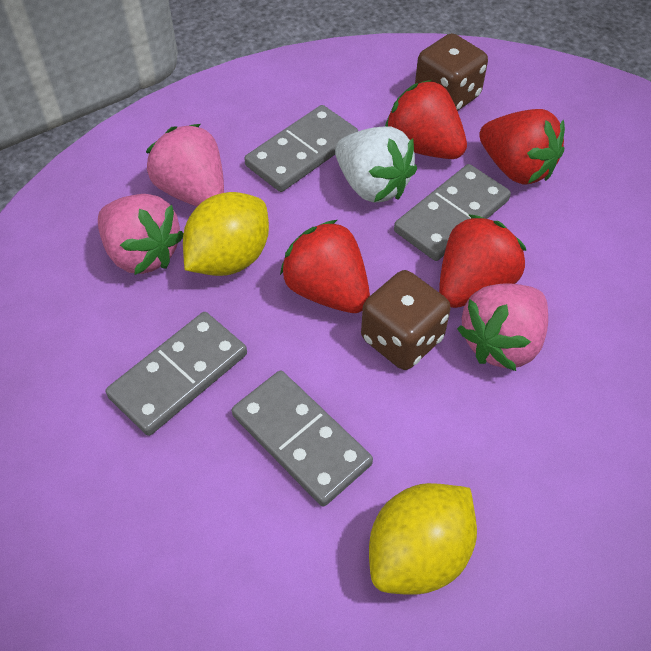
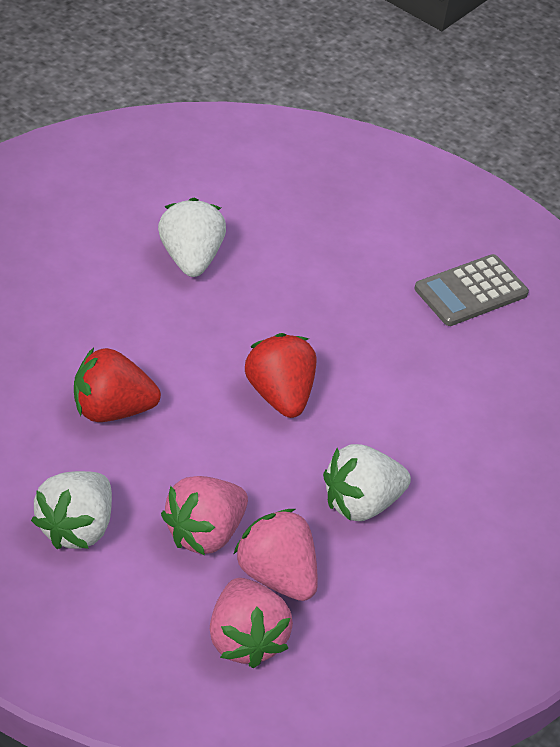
brown dice: 2 -> 0
grey calculator: 0 -> 1
grey domino: 4 -> 0
red strawberry: 4 -> 2
white strawberry: 1 -> 3
yellow lemon: 2 -> 0

